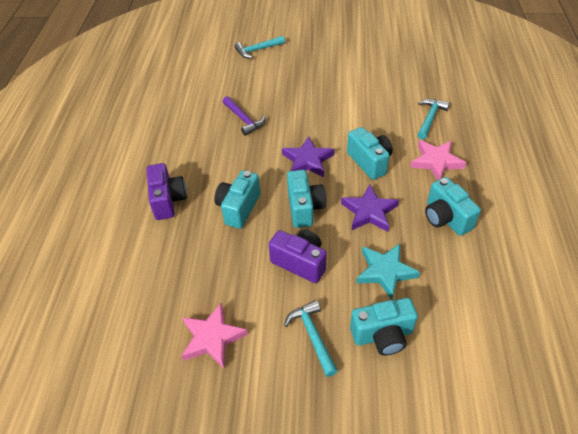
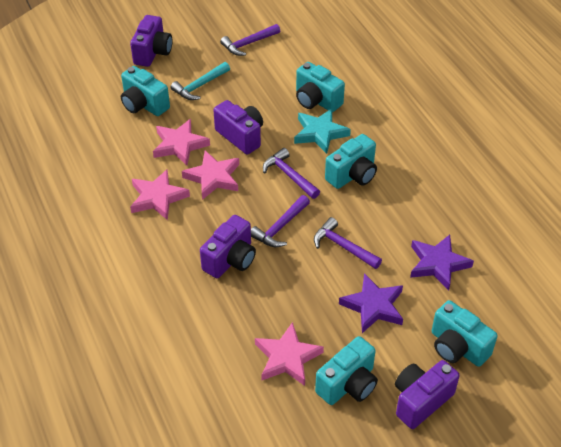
pink star: 2 -> 4
purple camera: 2 -> 4
purple hammer: 1 -> 4
turquoise hammer: 3 -> 1

